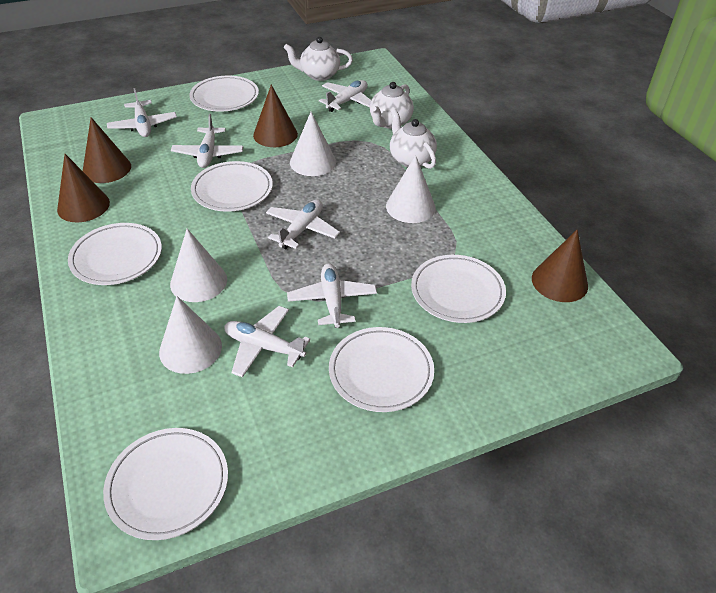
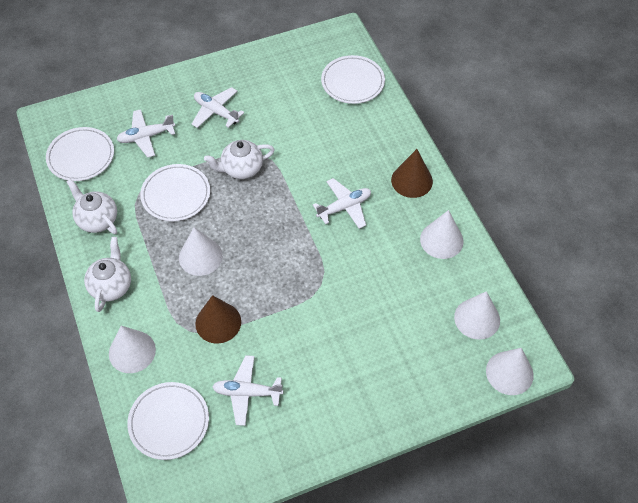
brown cone: 4 -> 2
white cone: 4 -> 5
white plane: 6 -> 4
white plate: 6 -> 4

